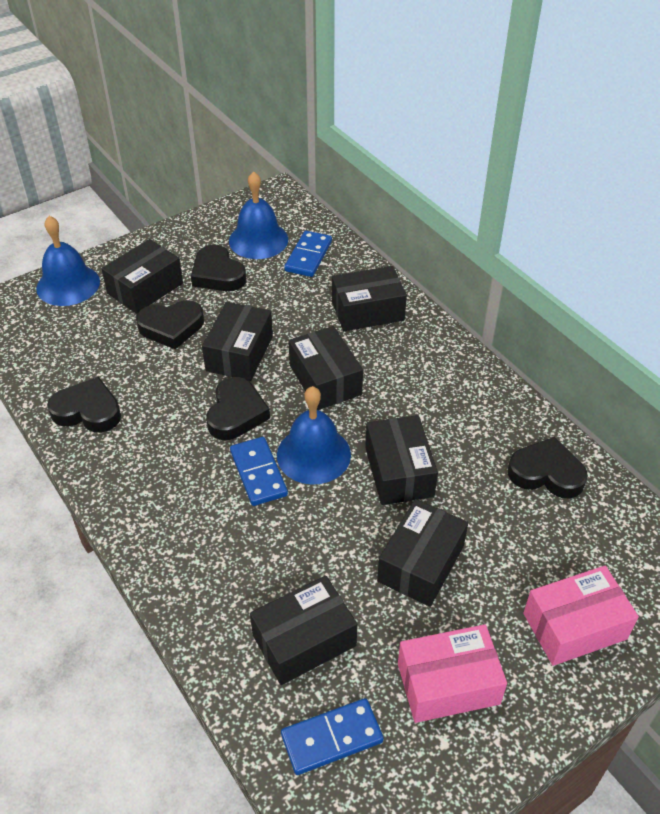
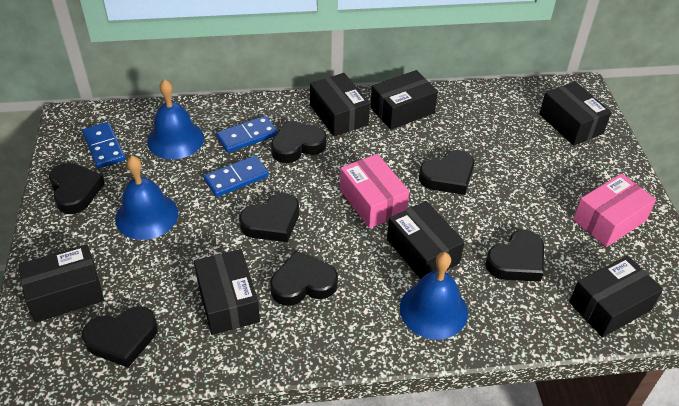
black heart: 5 -> 7

